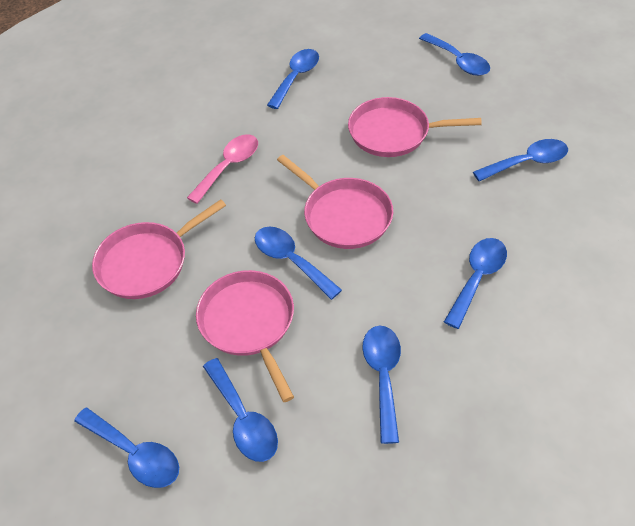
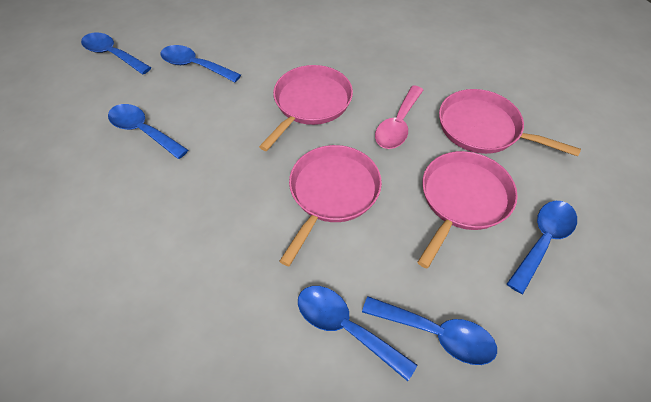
blue spoon: 8 -> 6

